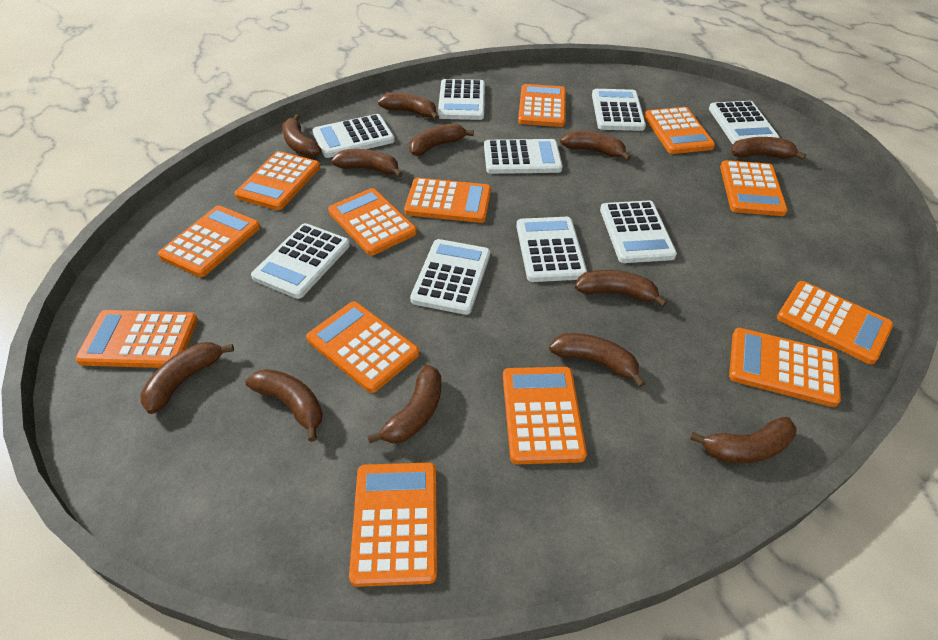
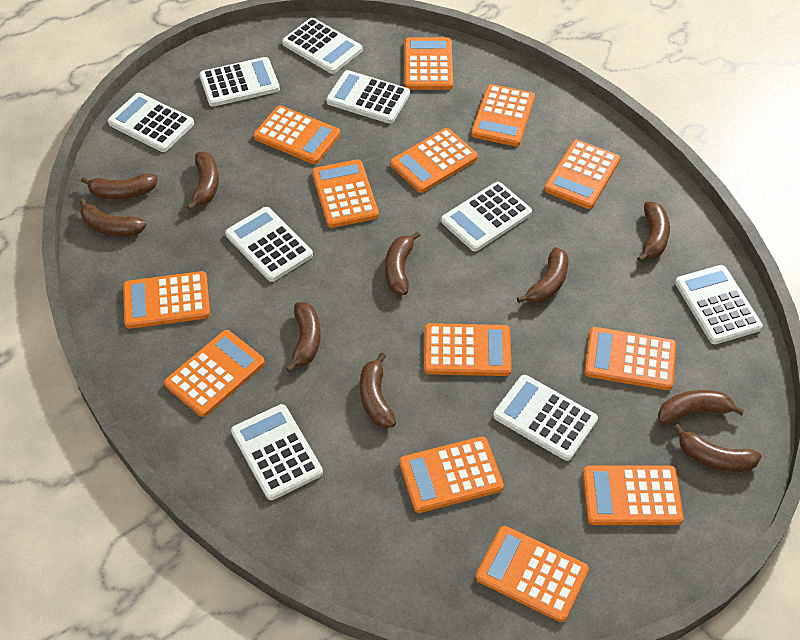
brown banana: 12 -> 10

